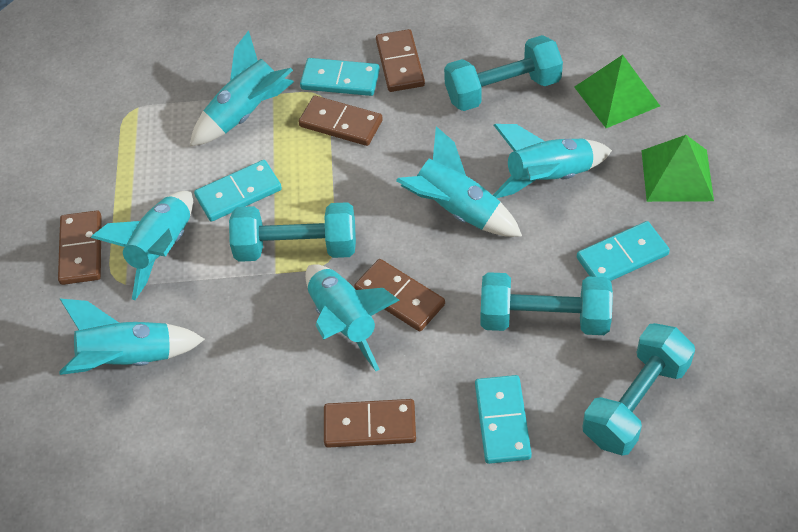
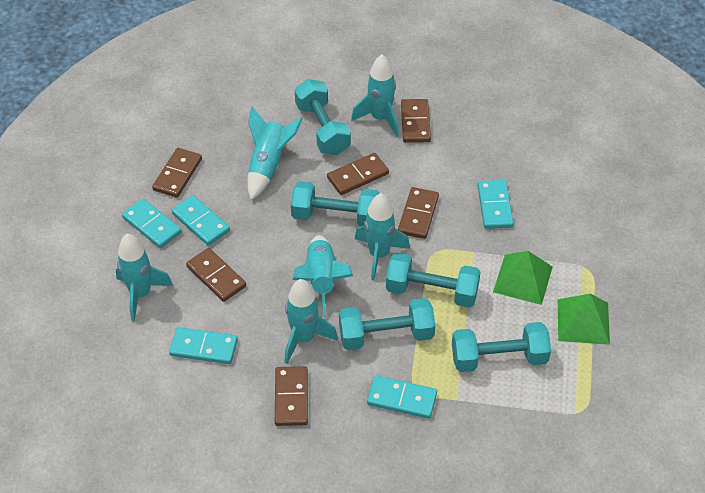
brown domino: 5 -> 6
turquoise domino: 4 -> 5
turquoise dumbbell: 4 -> 5

